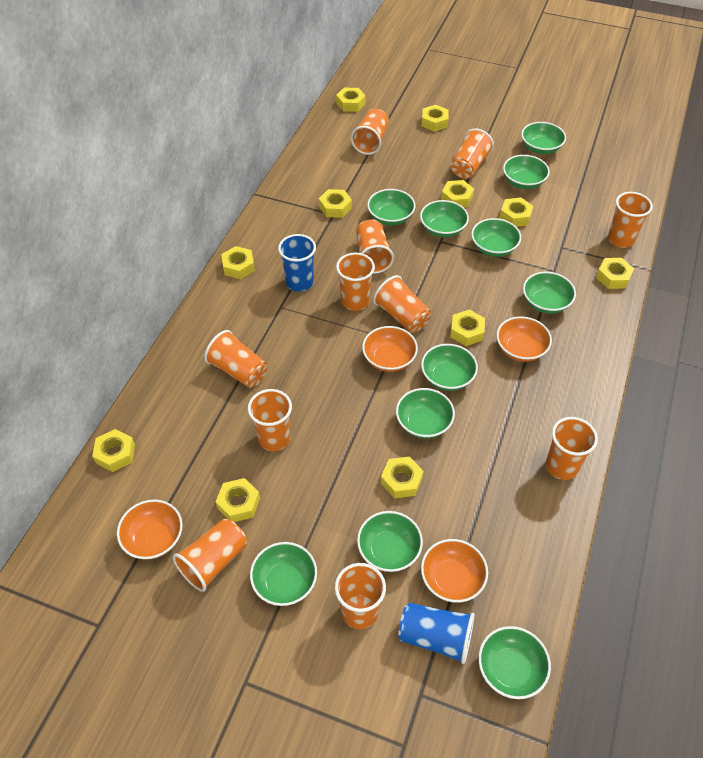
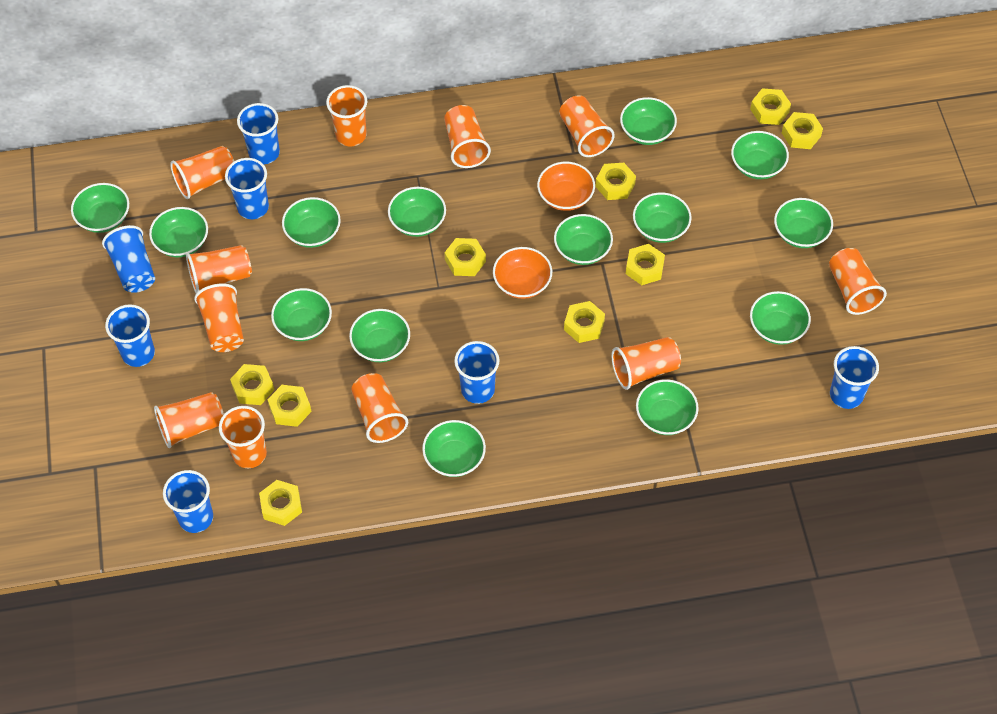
blue cup: 2 -> 7
green bowl: 11 -> 14
orange bowl: 4 -> 2
yellow nut: 11 -> 9

